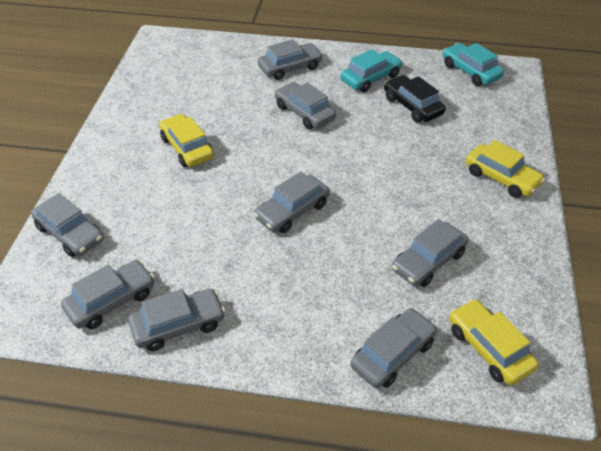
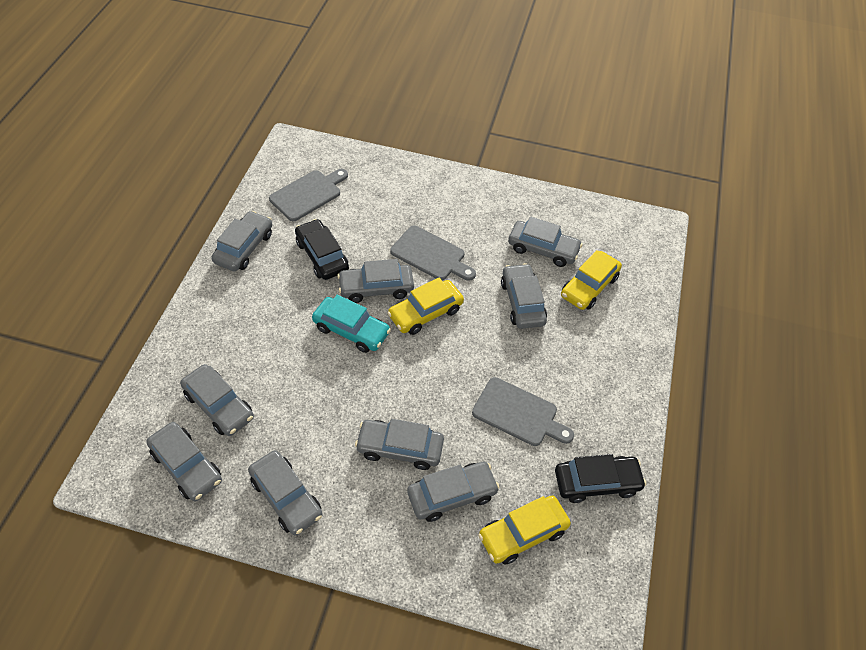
black car: 1 -> 2
grey car: 8 -> 9
grey cutting board: 0 -> 3
turquoise car: 2 -> 1

